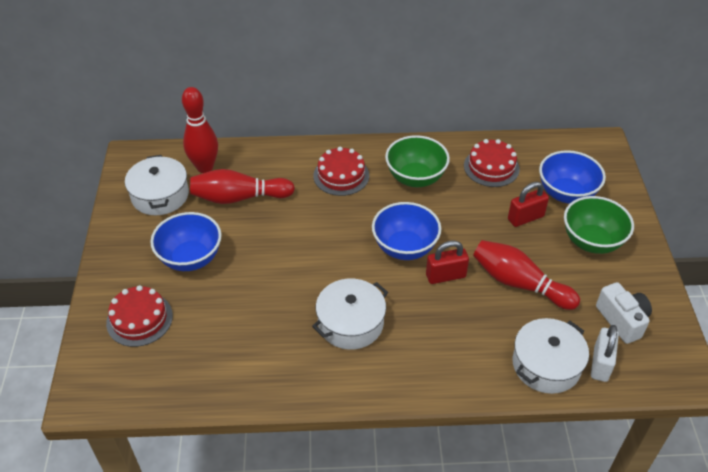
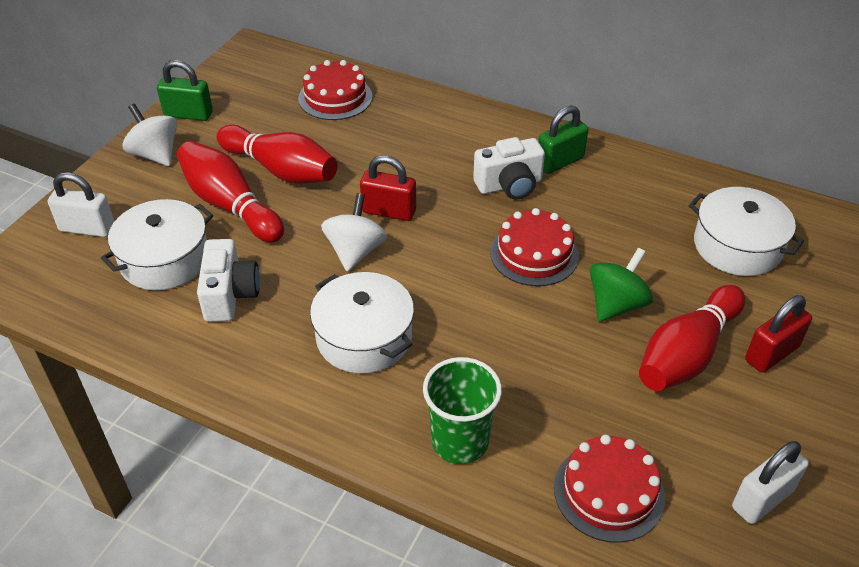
blue bowl: 3 -> 0
green bowl: 2 -> 0
green cup: 0 -> 1
green padlock: 0 -> 2
green spinning top: 0 -> 1
white camera: 1 -> 2
white padlock: 1 -> 2
white spinning top: 0 -> 2

